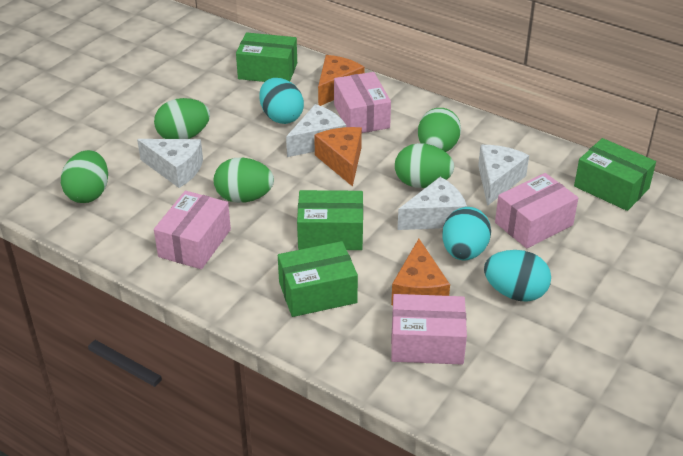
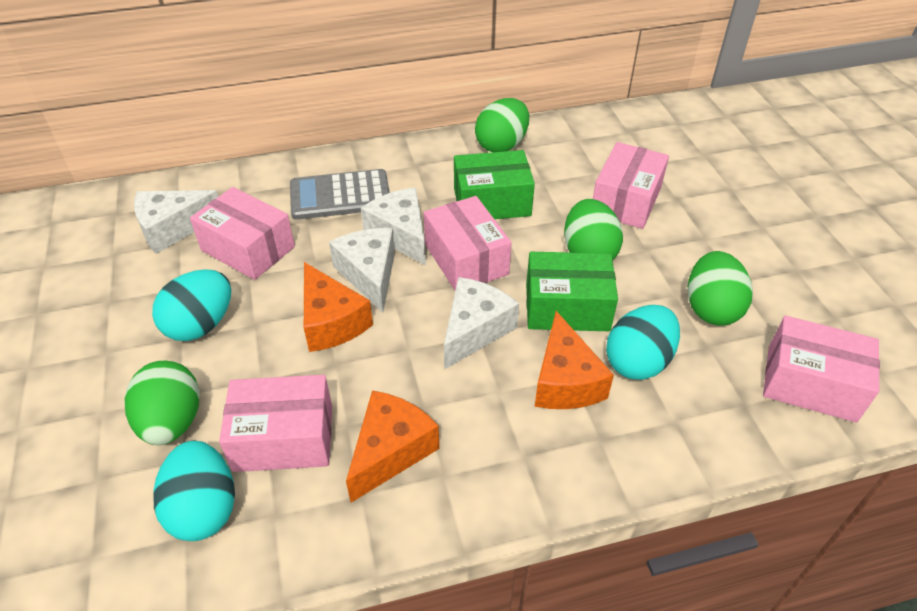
green box: 4 -> 2
green egg: 5 -> 4
grey calculator: 0 -> 1
pink box: 4 -> 5

